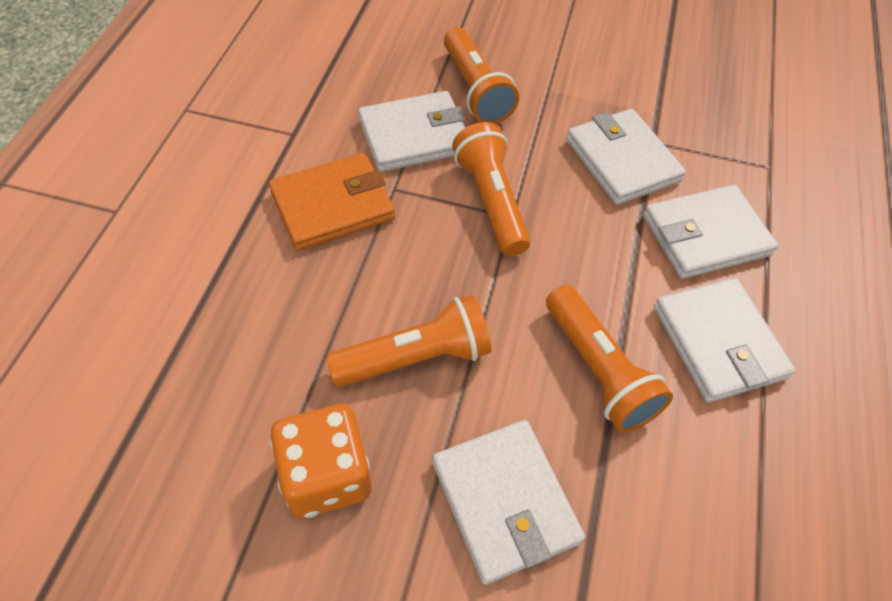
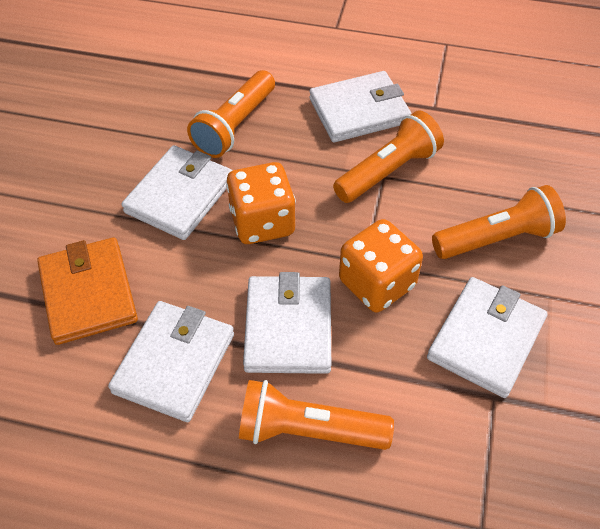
orange dice: 1 -> 2

